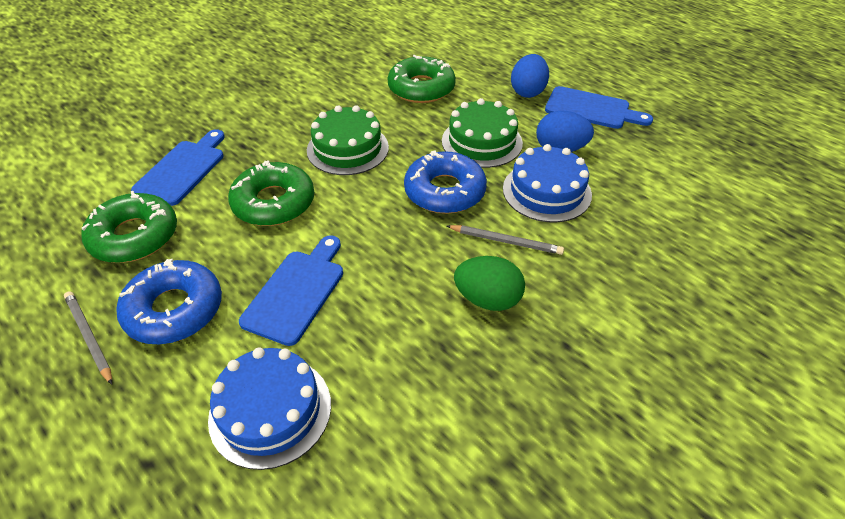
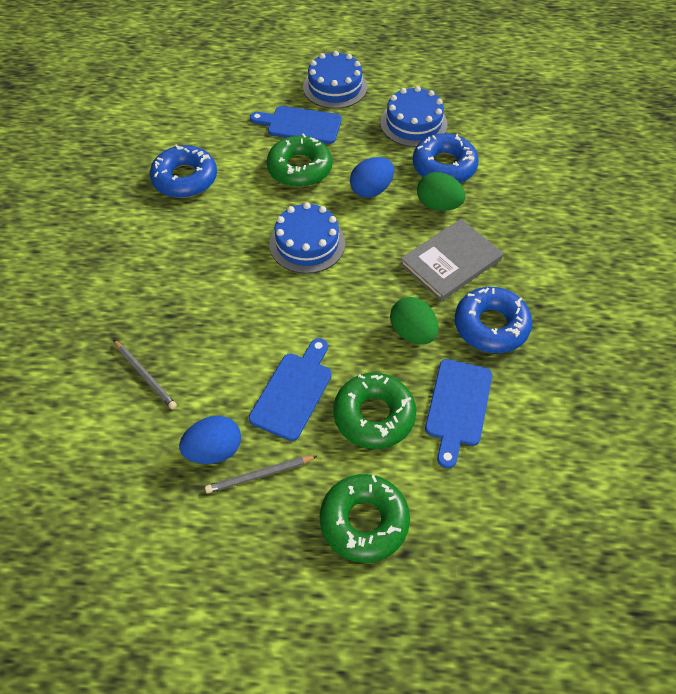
blue cake: 2 -> 3
blue donut: 2 -> 3
green cake: 2 -> 0
green egg: 1 -> 2
grey book: 0 -> 1

